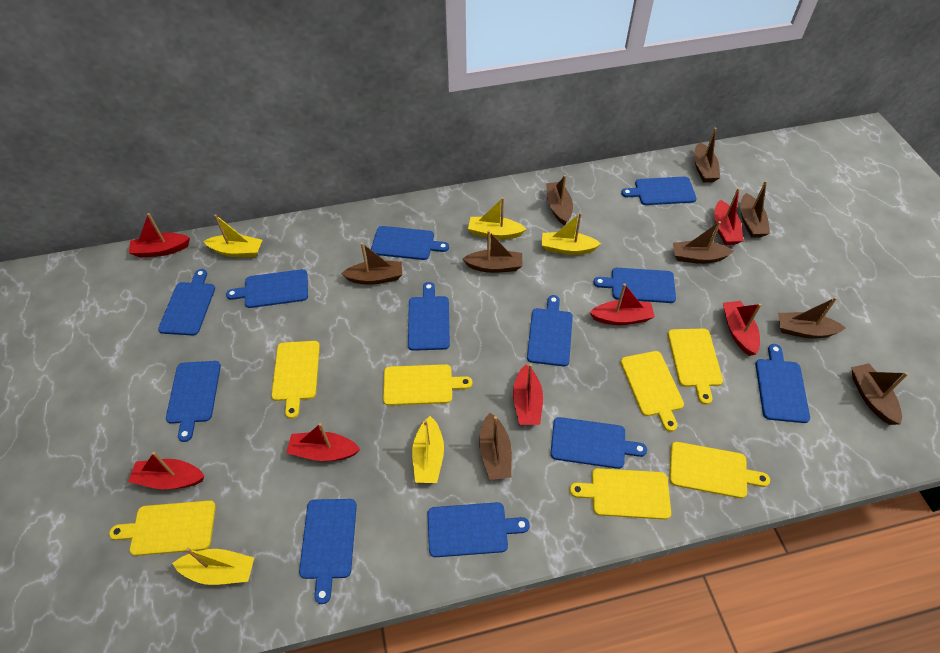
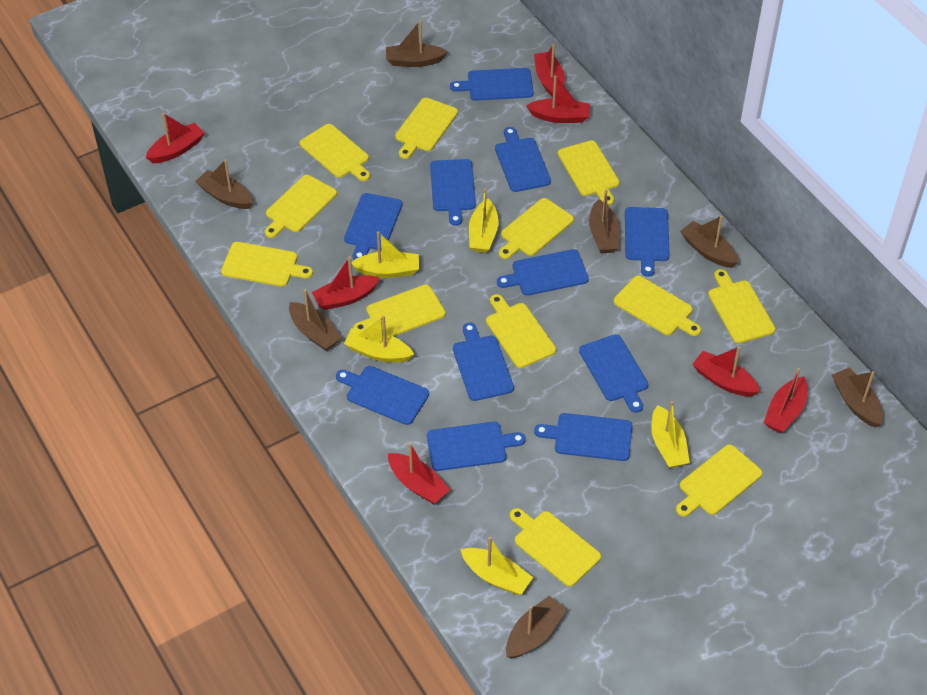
blue cutting board: 12 -> 11
brown boat: 9 -> 7
yellow cutting board: 7 -> 12

